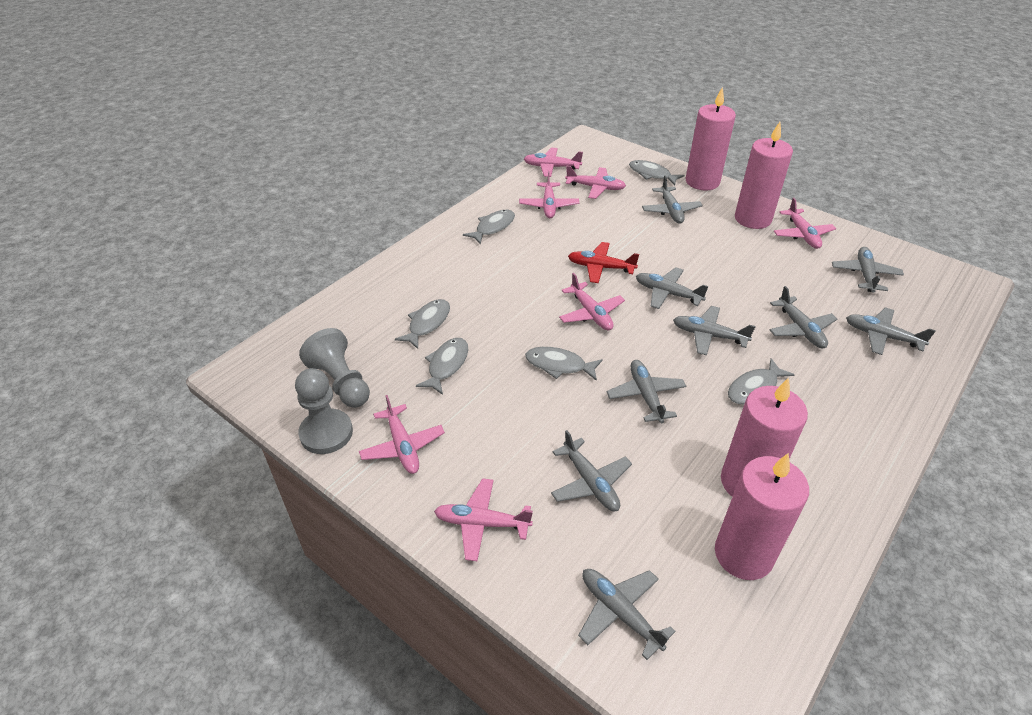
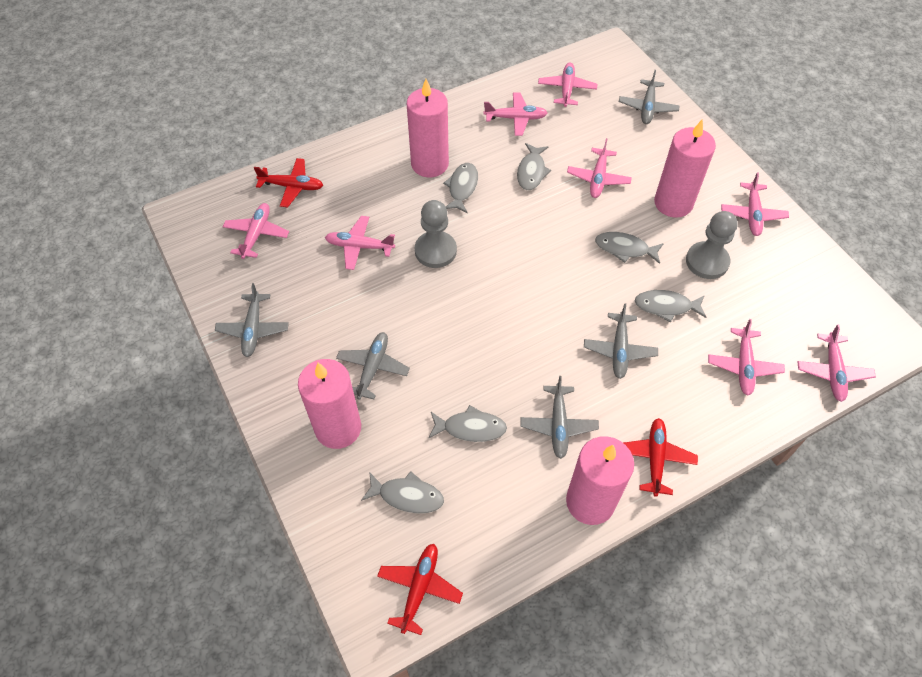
grey plane: 9 -> 5
pink plane: 7 -> 8
red plane: 1 -> 3

